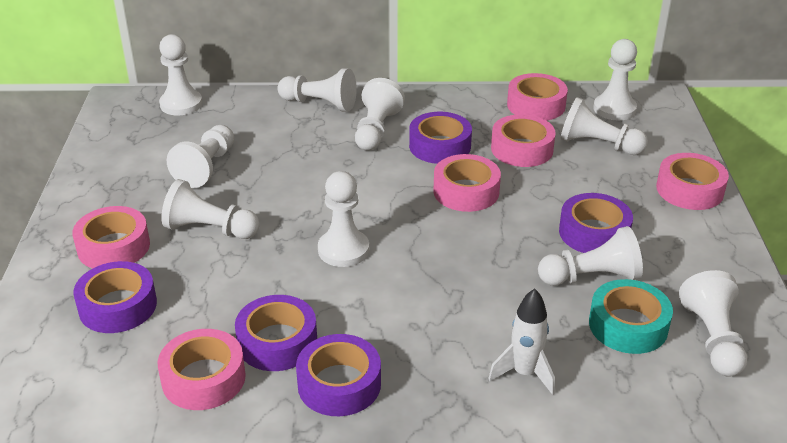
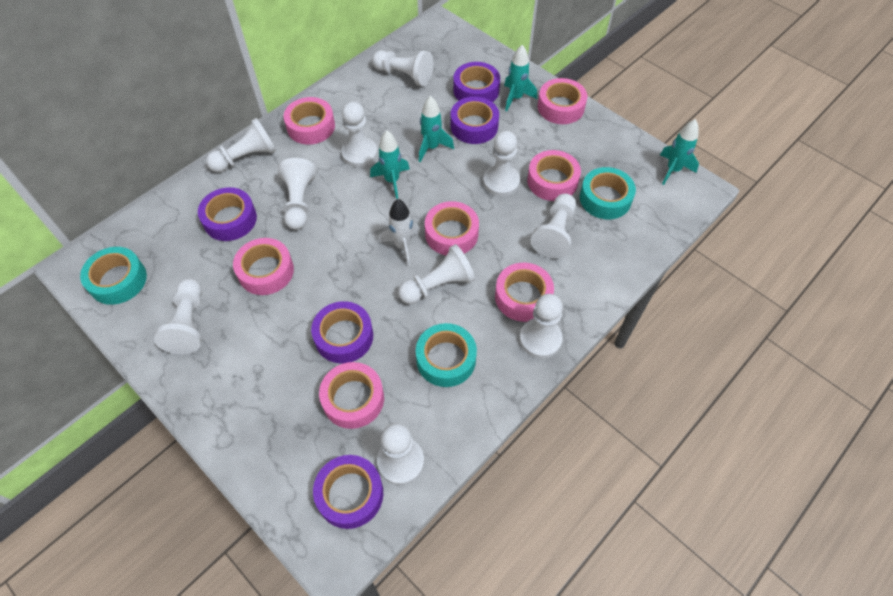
pink tape: 6 -> 7
turquoise rocket: 0 -> 4
turquoise tape: 1 -> 3

